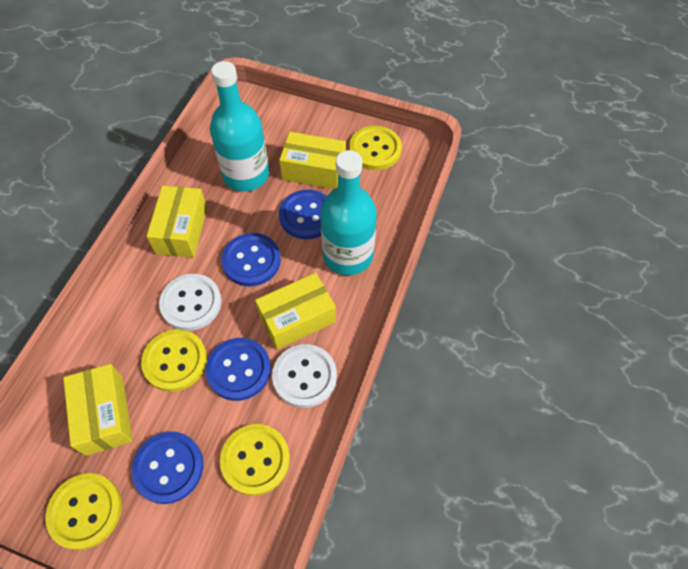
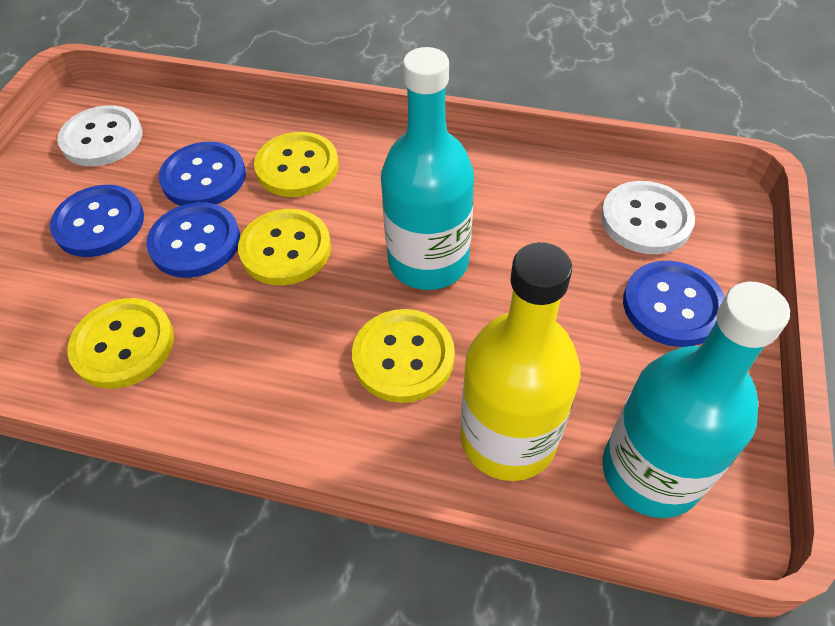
yellow bottle: 0 -> 1
yellow box: 4 -> 0

